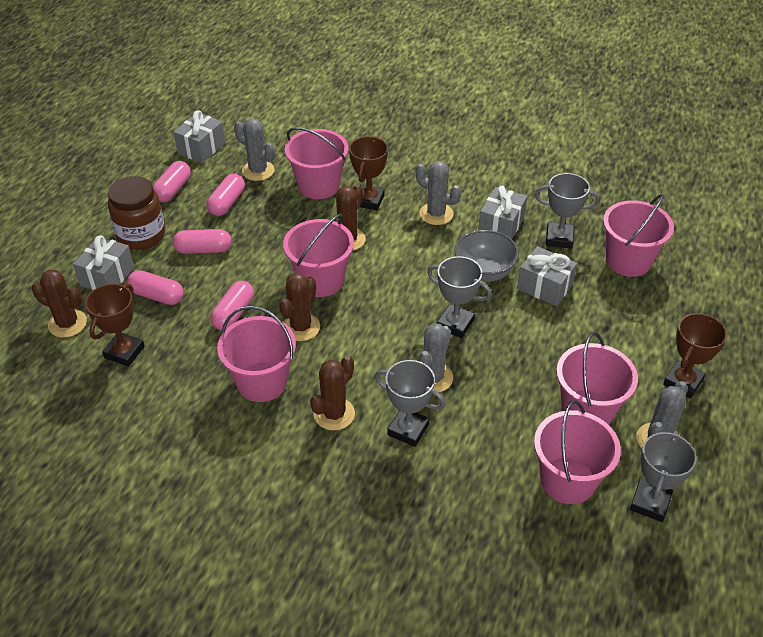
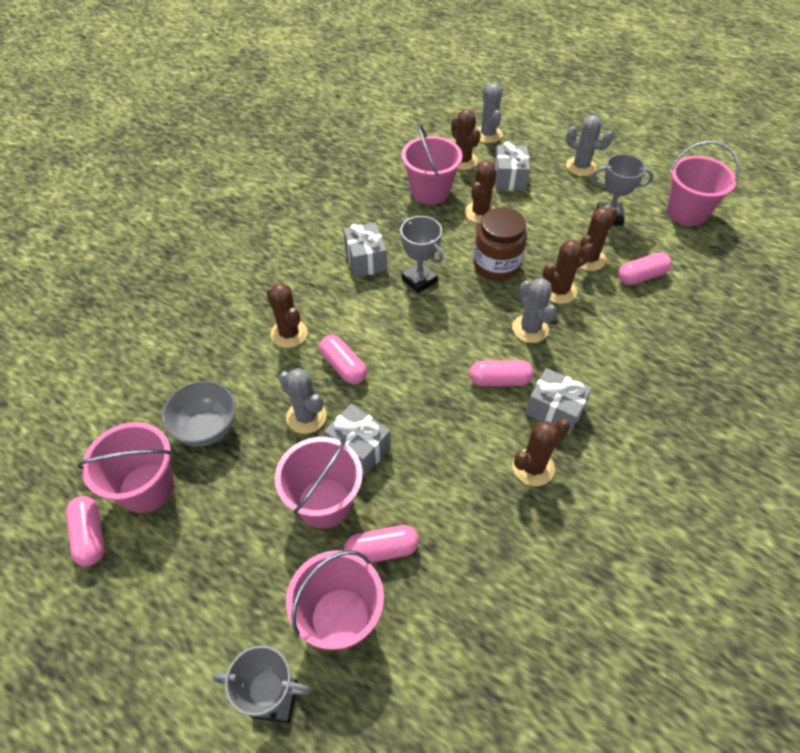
brown cactus: 4 -> 6
brown trophy: 3 -> 0
grey trophy: 4 -> 3
pink bucket: 6 -> 5

